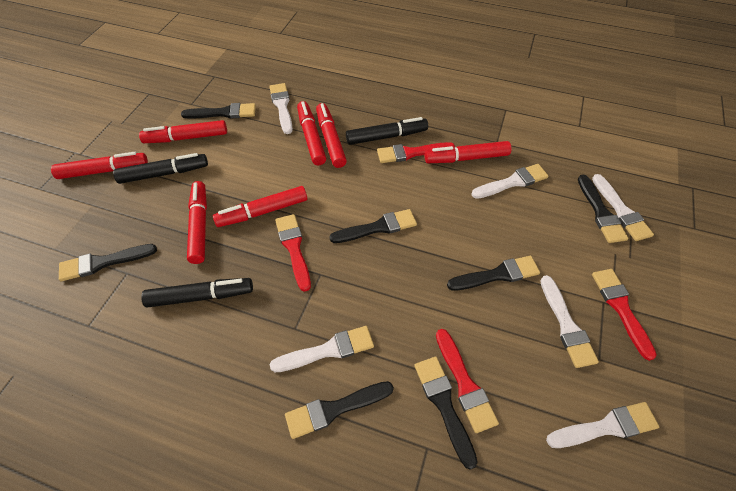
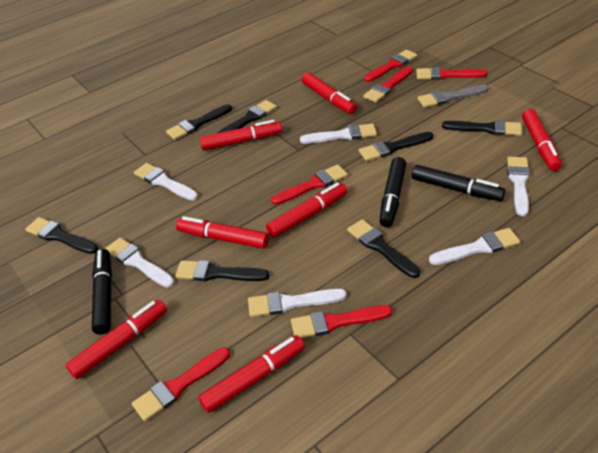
grey brush: 0 -> 1
red brush: 4 -> 6

